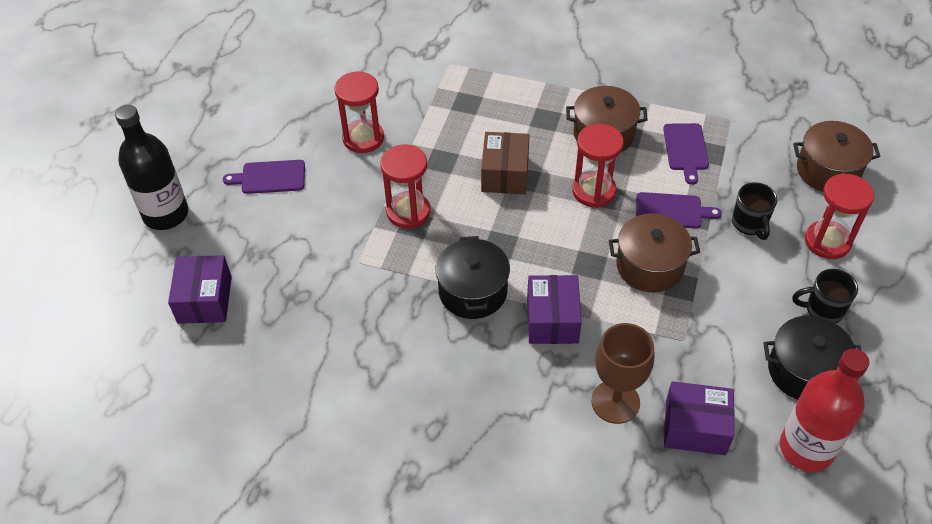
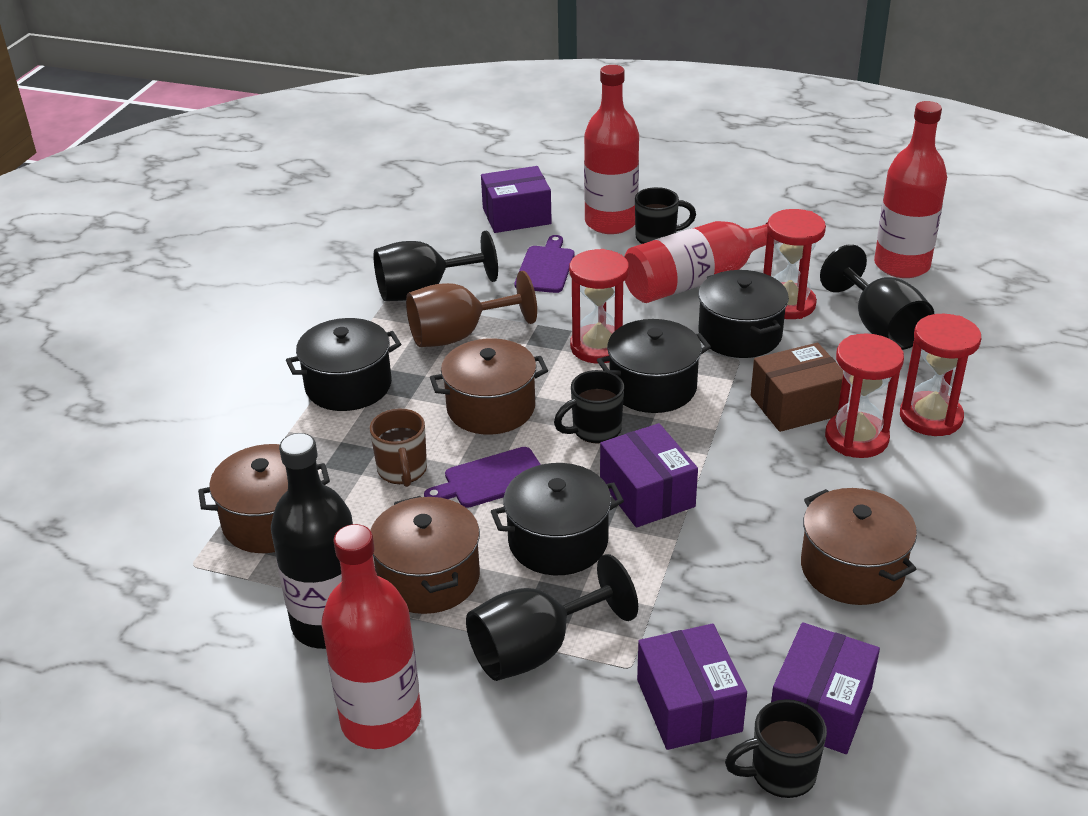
black goblet: 0 -> 3
black mug: 2 -> 3
black pot: 2 -> 4
brown mug: 0 -> 1
brown pot: 3 -> 4
purple box: 3 -> 4
purple cutting board: 3 -> 2
red bottle: 1 -> 4

